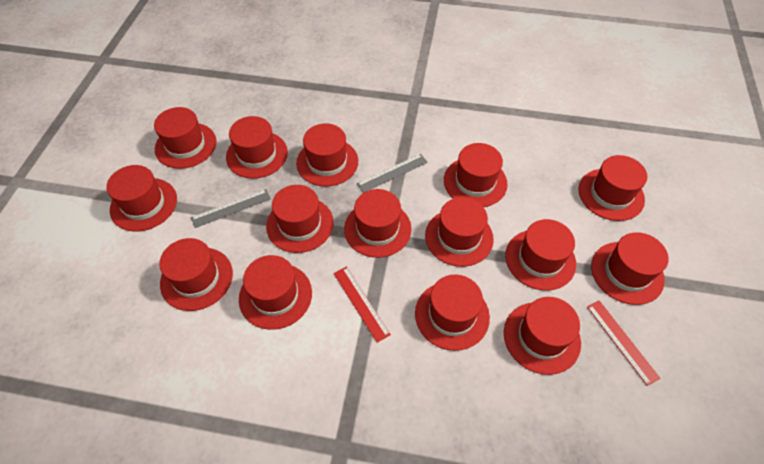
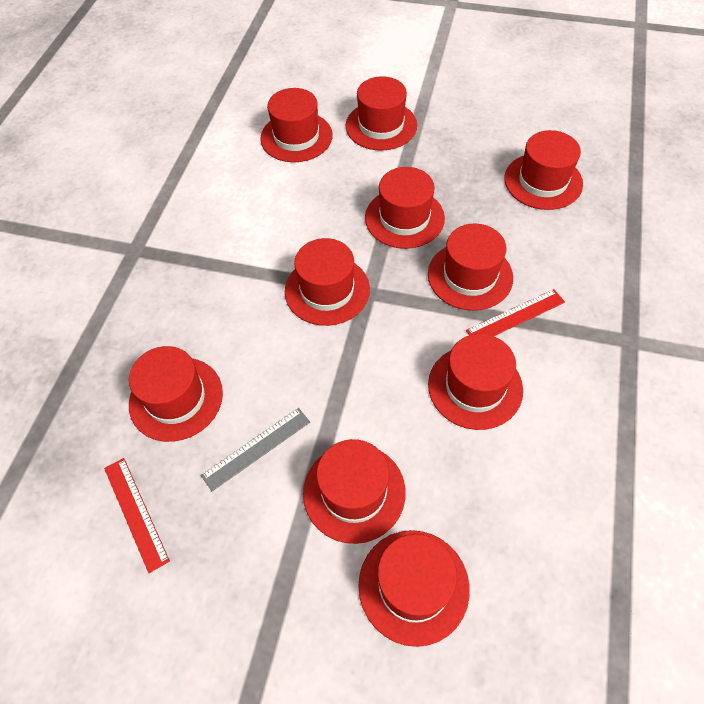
grey ruler: 2 -> 1
red hat: 15 -> 10

